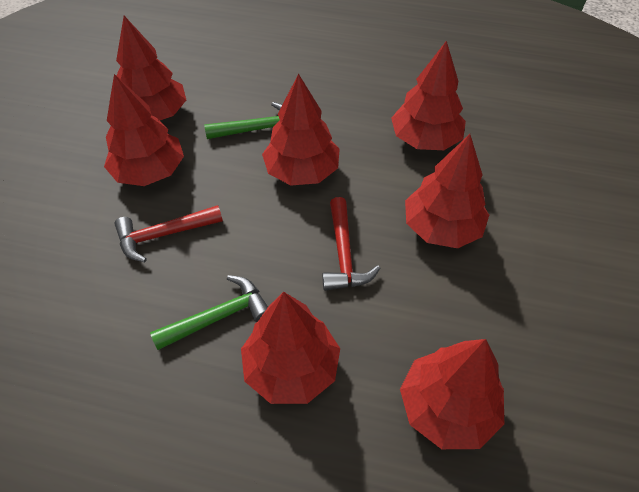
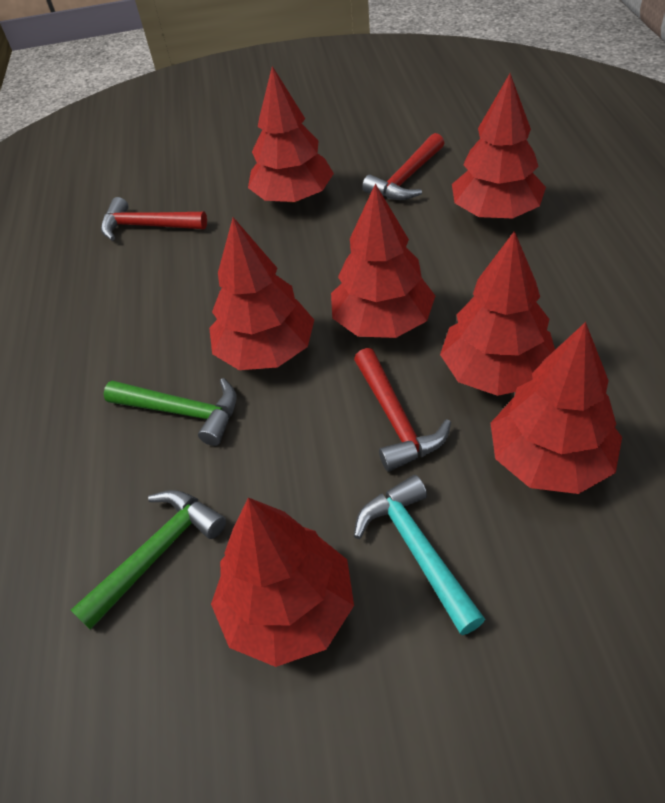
red hammer: 2 -> 3
turquoise hammer: 0 -> 1

